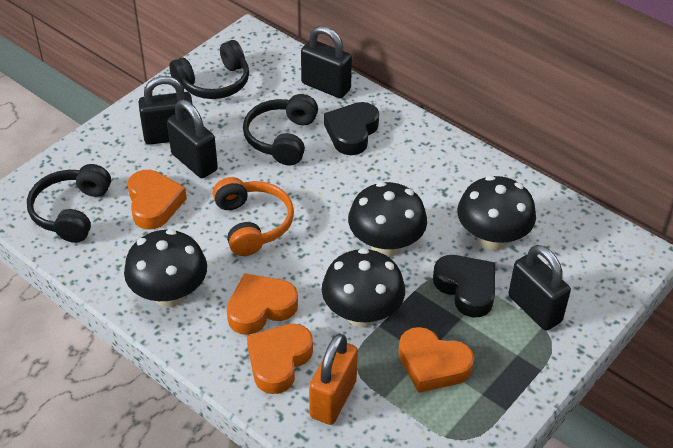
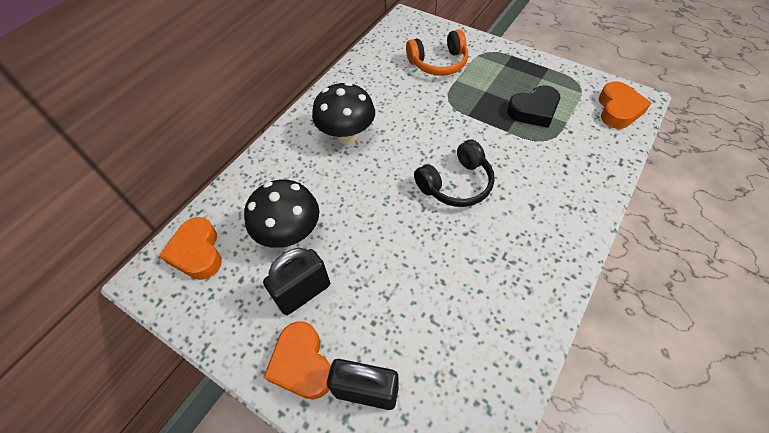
black headphones: 3 -> 1
black heart: 2 -> 1
black mushroom: 4 -> 2
black padlock: 4 -> 2
orange heart: 4 -> 3
orange padlock: 1 -> 0

